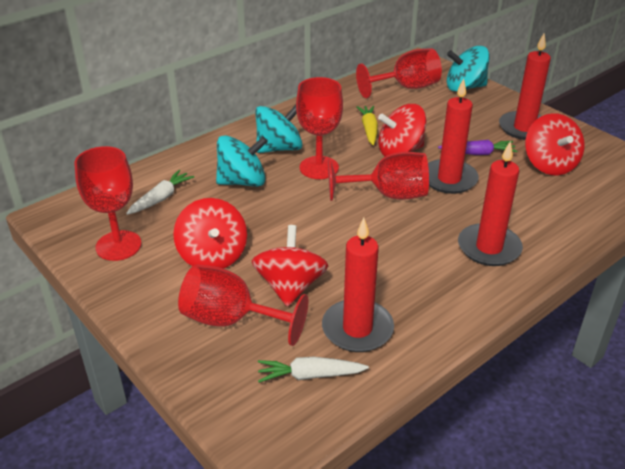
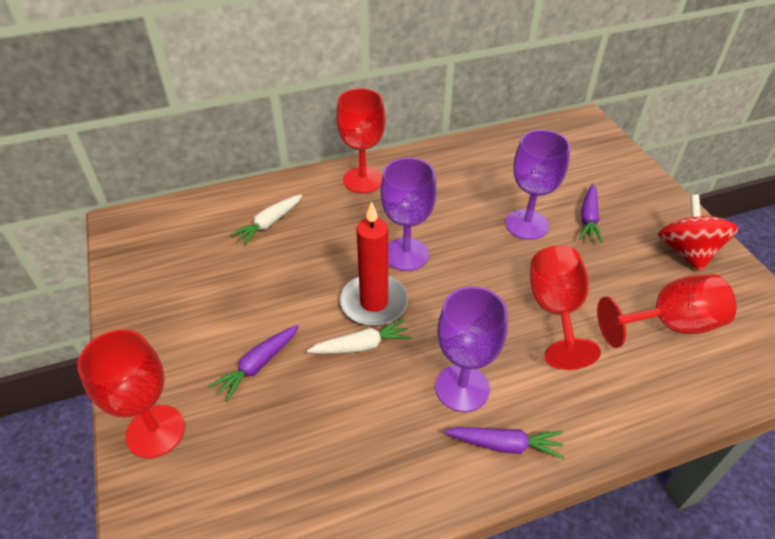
purple carrot: 1 -> 3
purple goblet: 0 -> 3
red candle: 4 -> 1
red goblet: 5 -> 4
red spinning top: 4 -> 1
turquoise spinning top: 3 -> 0
yellow carrot: 1 -> 0

